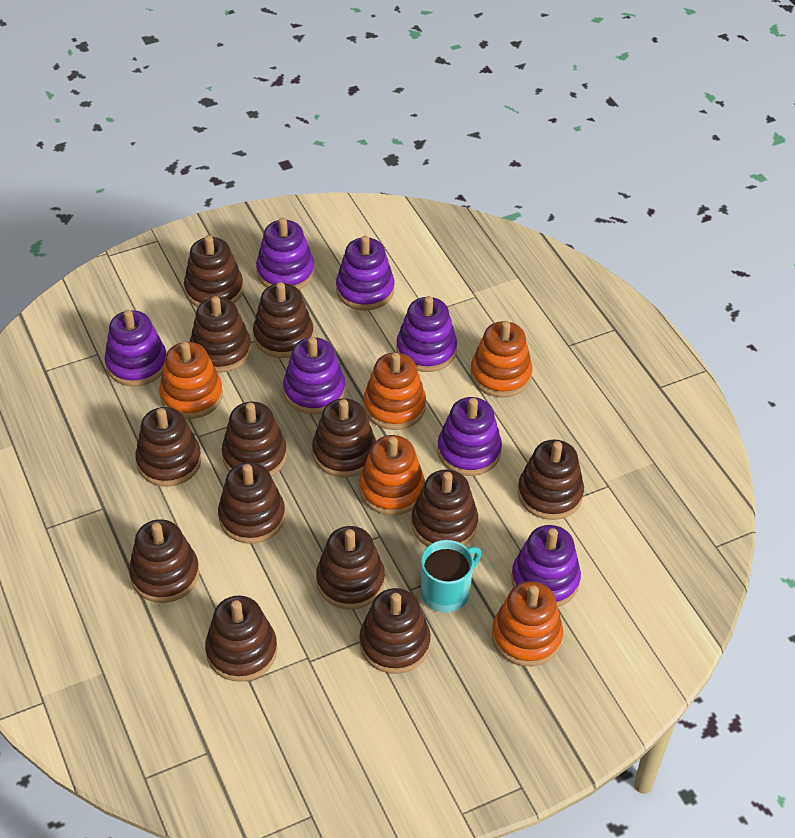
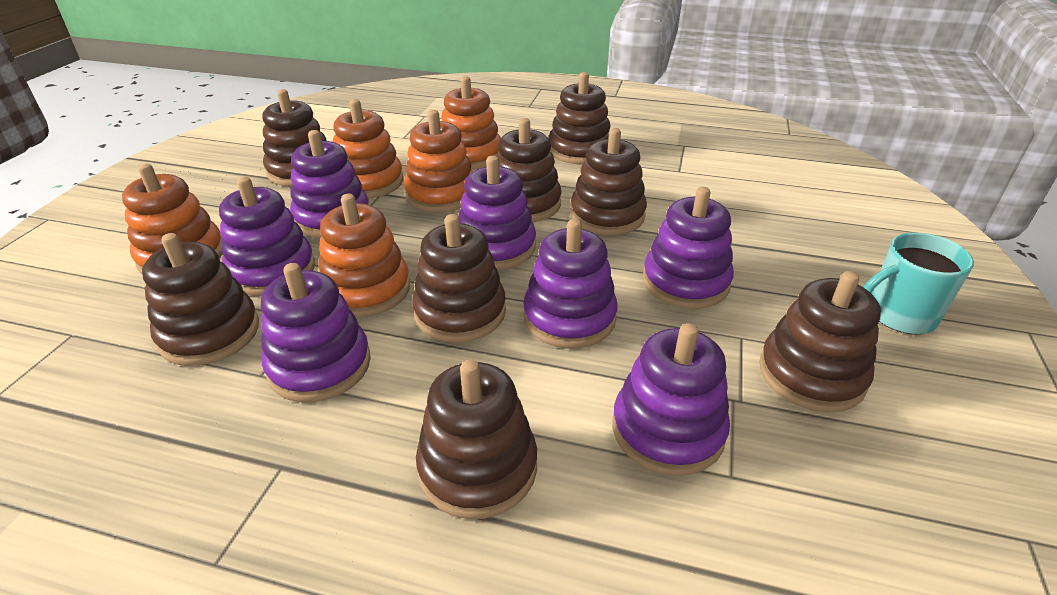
brown stacking toy: 13 -> 8

